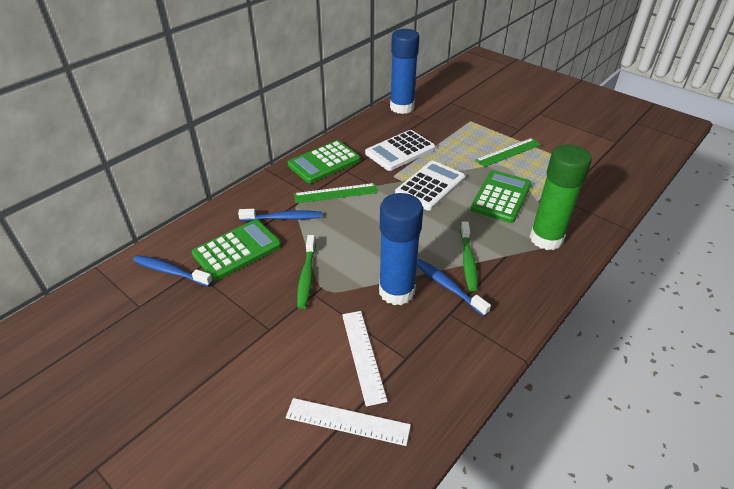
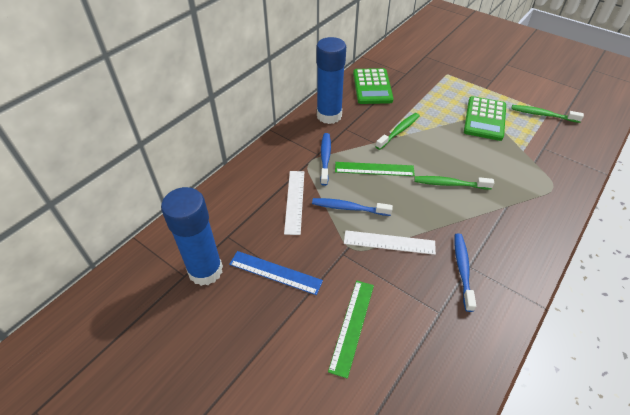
blue ruler: 0 -> 1
green calculator: 3 -> 2
green glue stick: 1 -> 0
green toothbrush: 2 -> 3
white calculator: 2 -> 0

